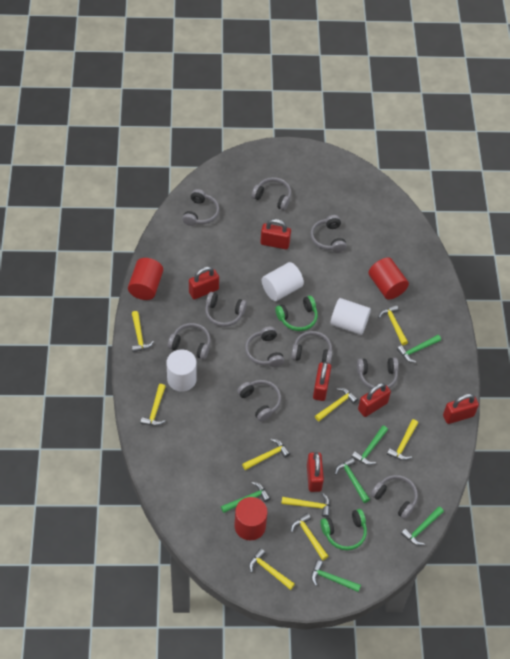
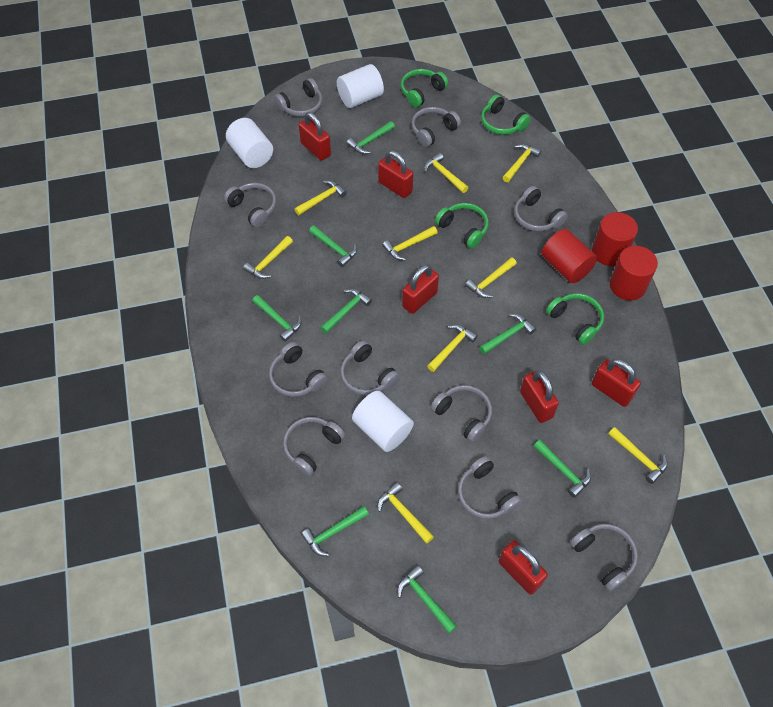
green hammer: 6 -> 8
green headphones: 2 -> 4

